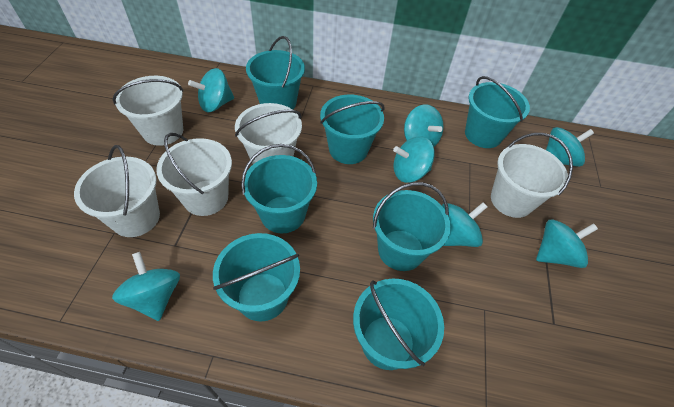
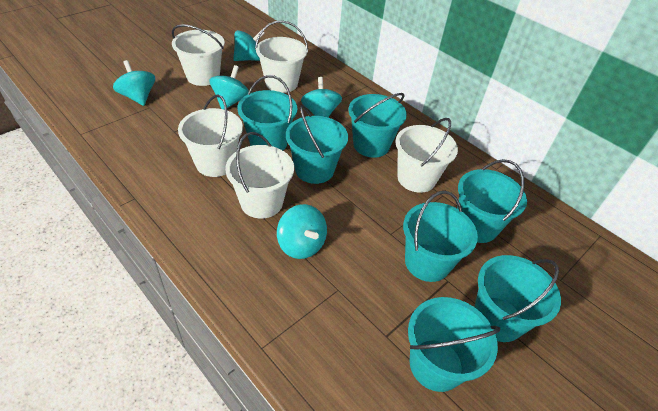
turquoise spinning top: 7 -> 5

